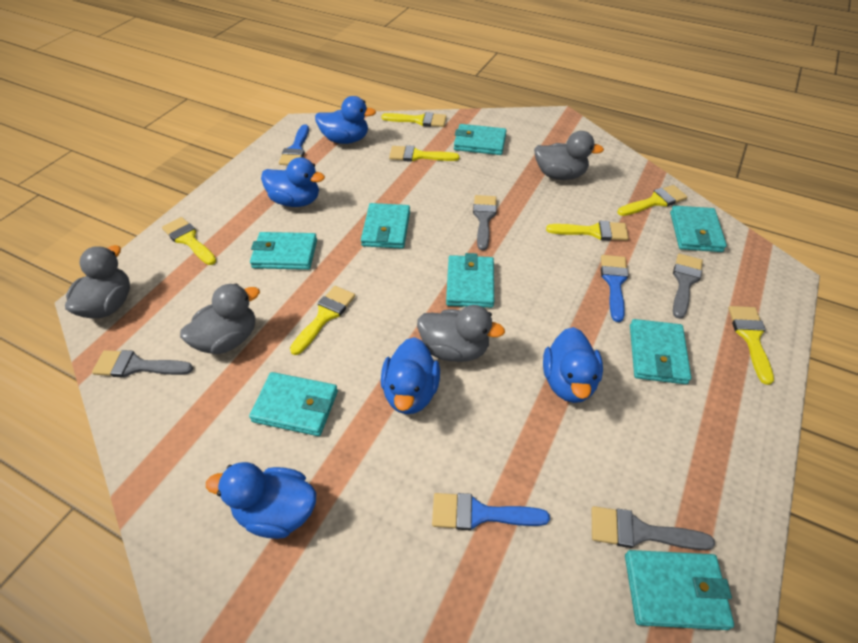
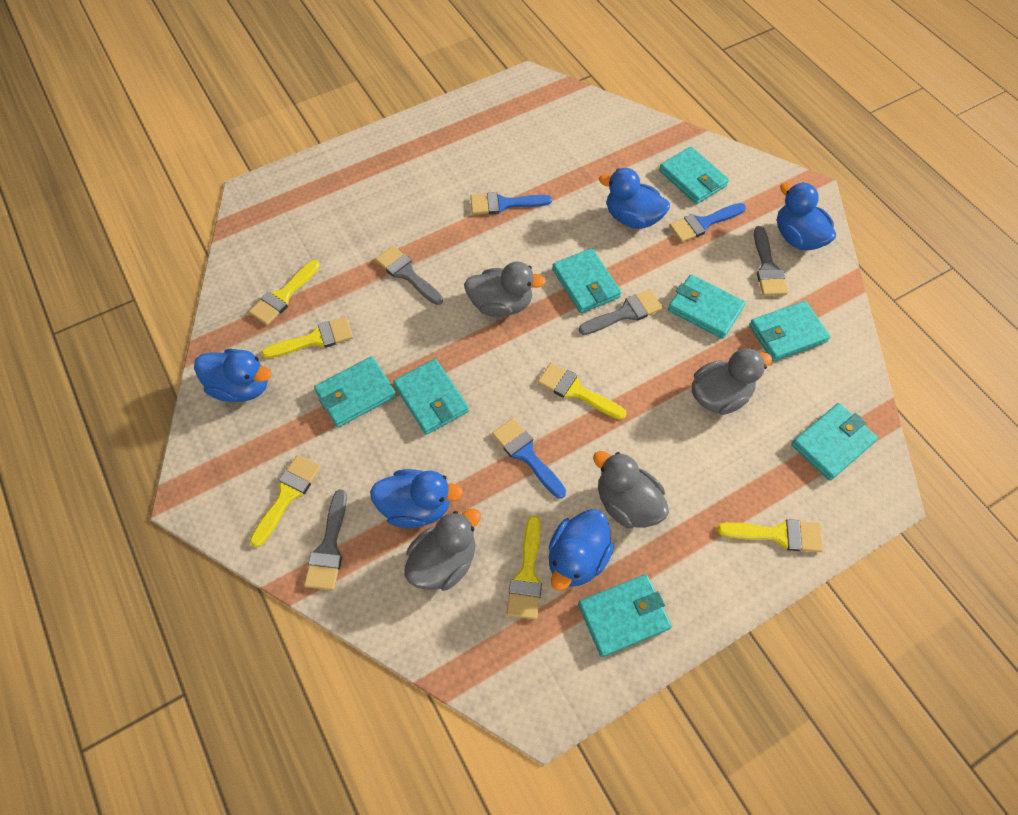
yellow brush: 7 -> 6

